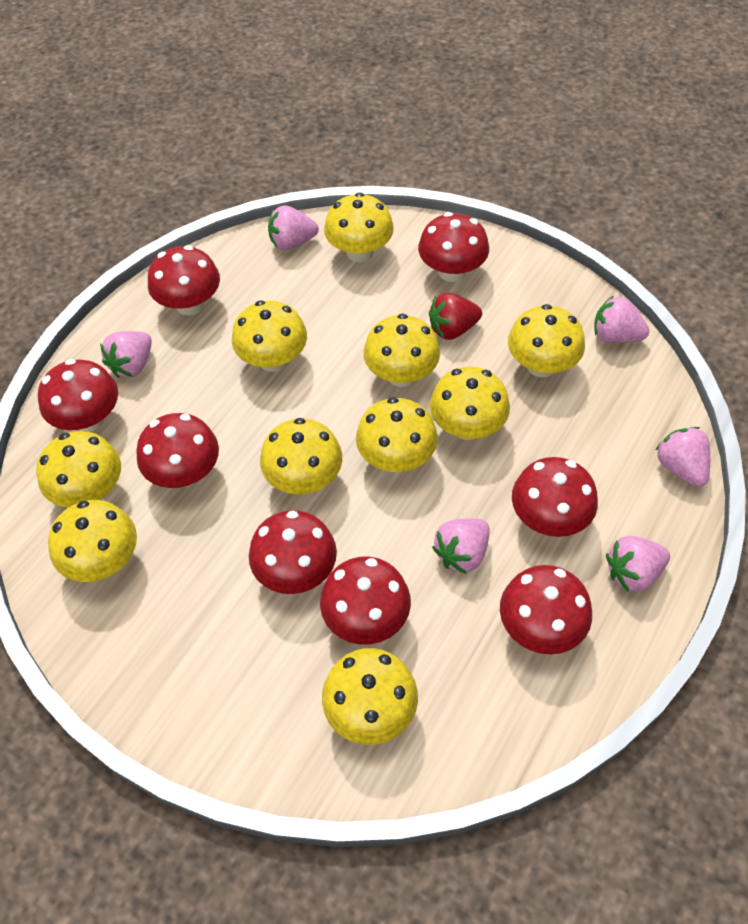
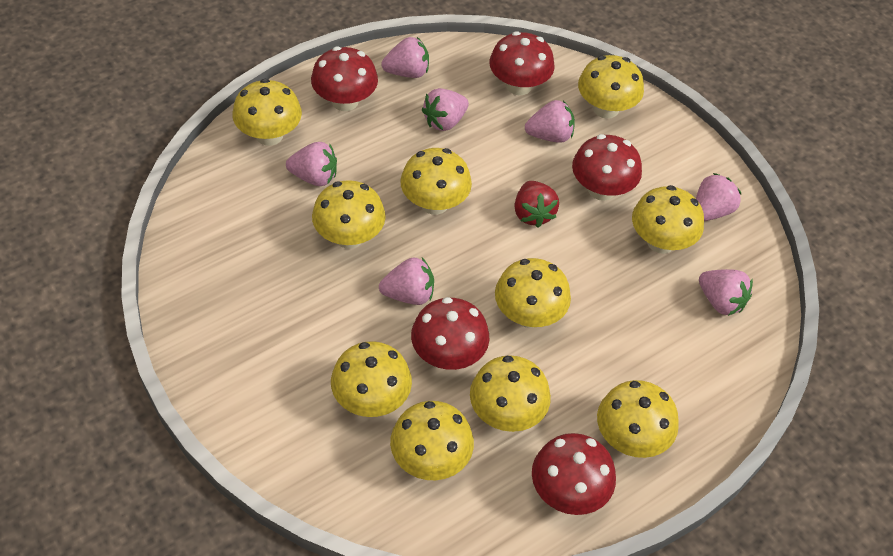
pink strawberry: 6 -> 7
red mushroom: 8 -> 5

